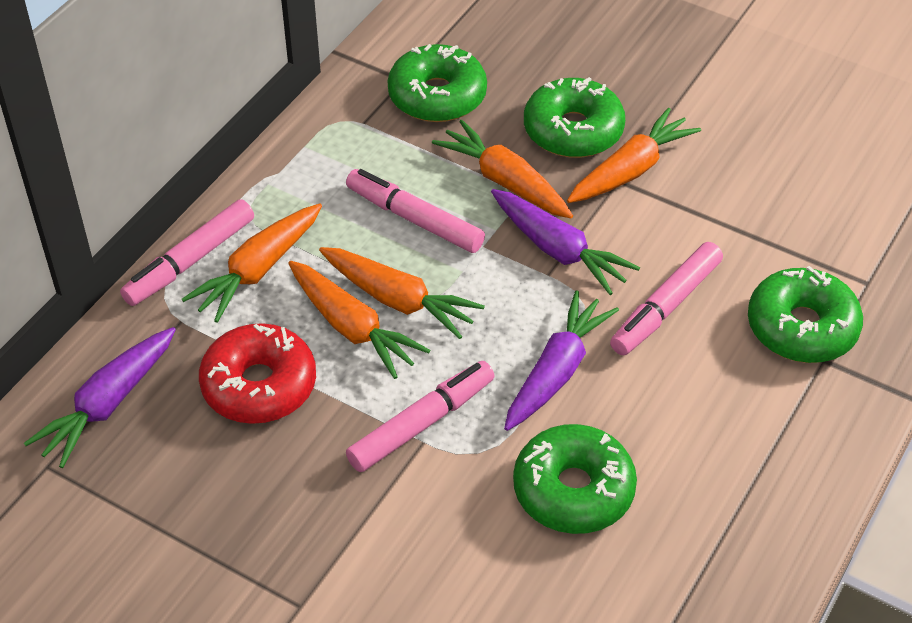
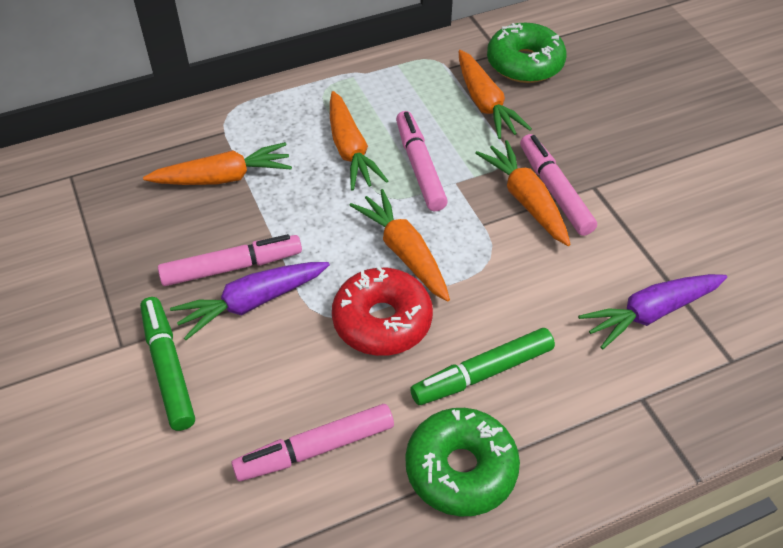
green donut: 4 -> 2
green marker: 0 -> 2
purple carrot: 3 -> 2

